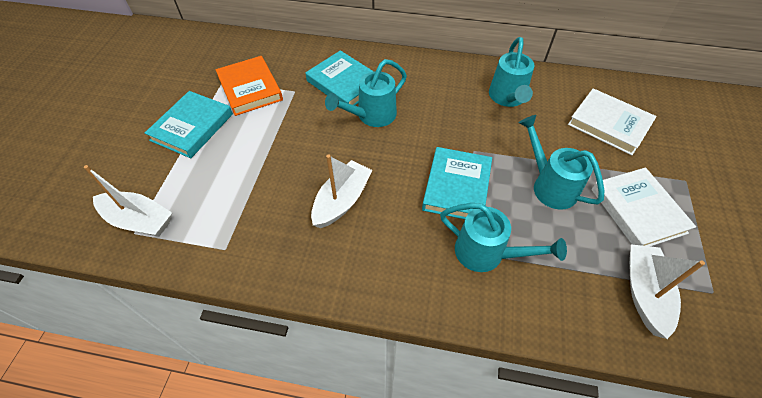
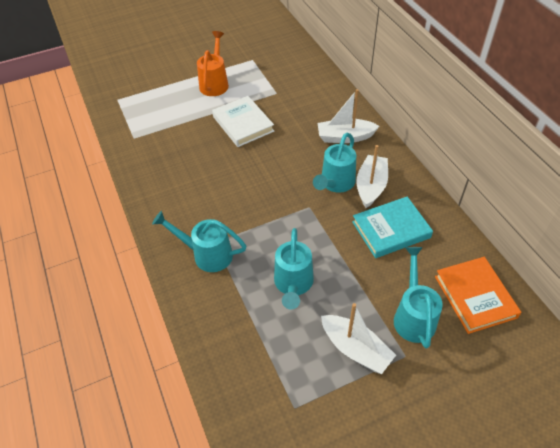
orange watering can: 0 -> 1
turquoise book: 3 -> 1
white book: 2 -> 1

